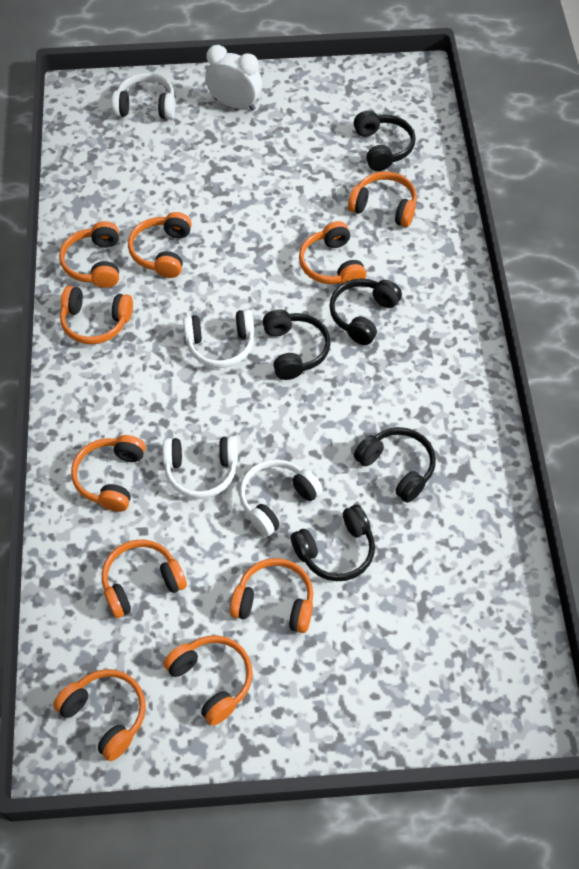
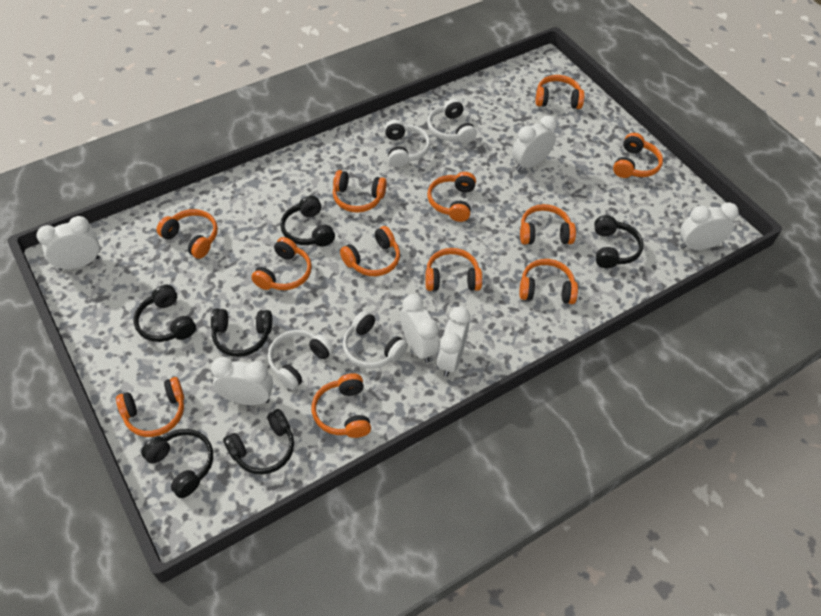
black headphones: 5 -> 6
orange headphones: 10 -> 12
white clock: 1 -> 6

